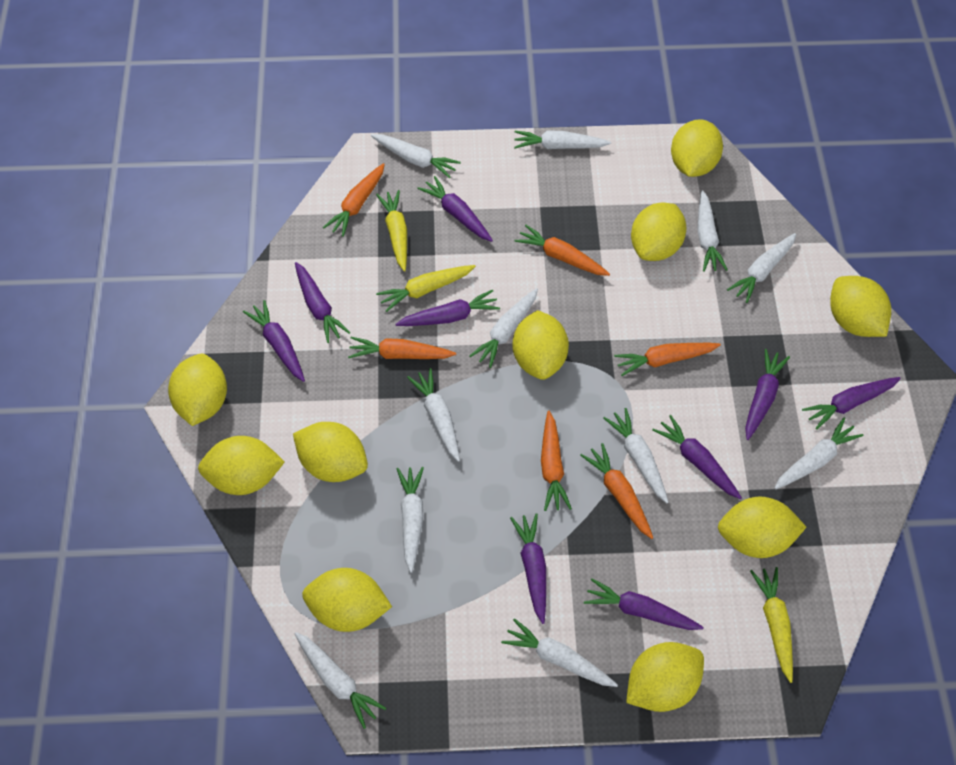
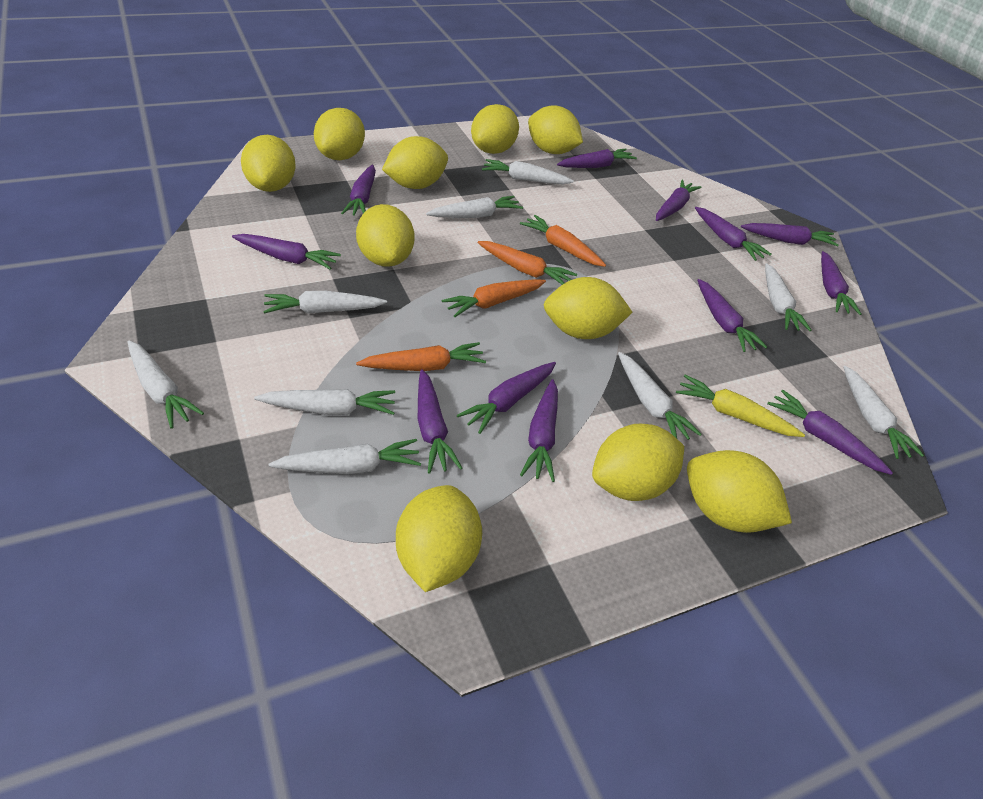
orange carrot: 6 -> 4
purple carrot: 9 -> 12
white carrot: 11 -> 9
yellow carrot: 3 -> 1

